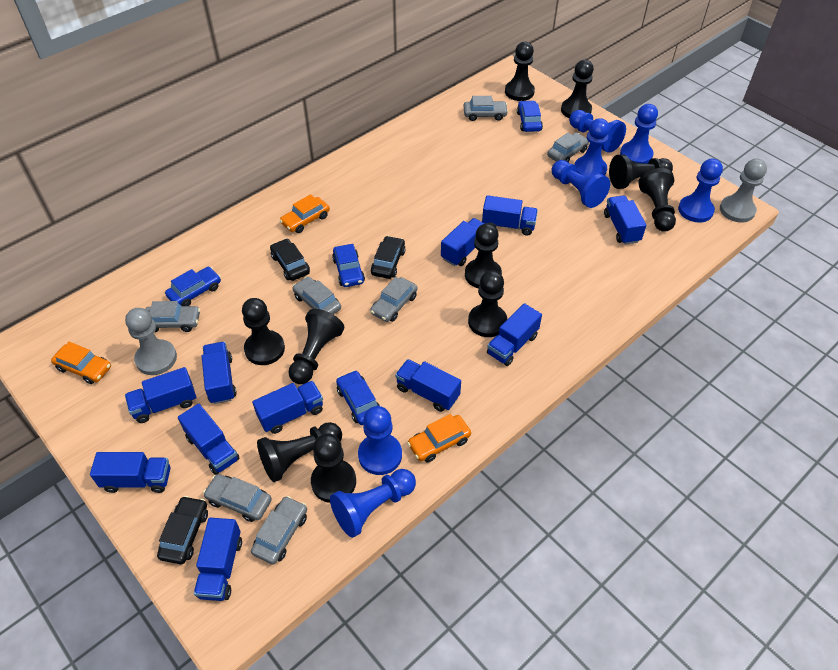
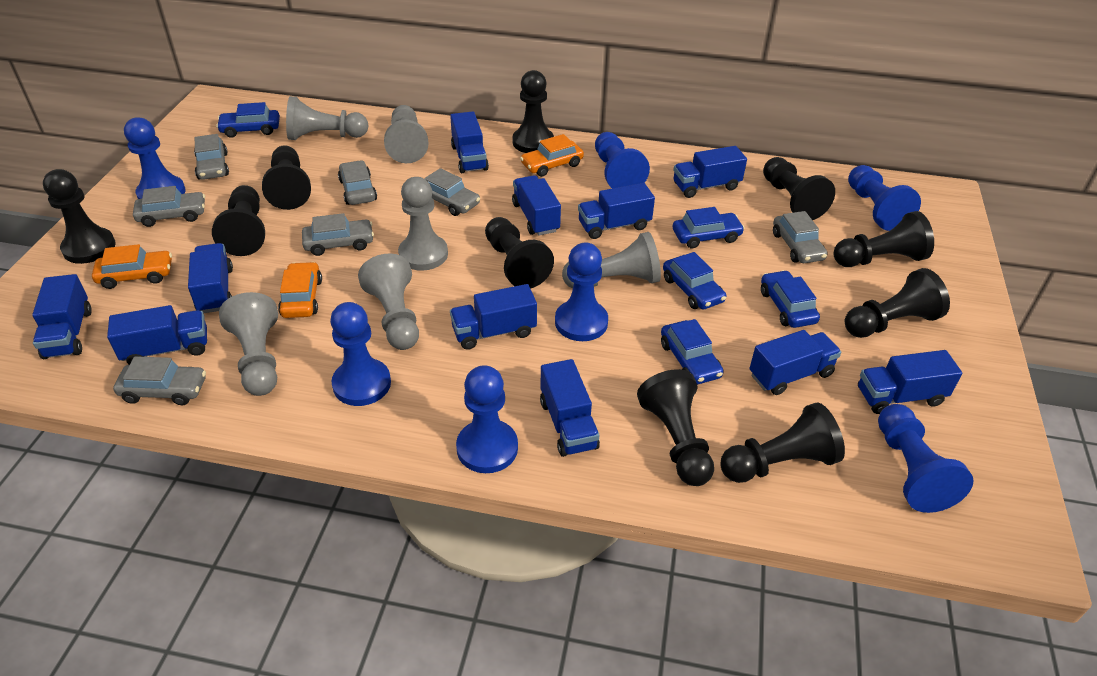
black car: 3 -> 0
blue car: 4 -> 5
grey pawn: 2 -> 6

